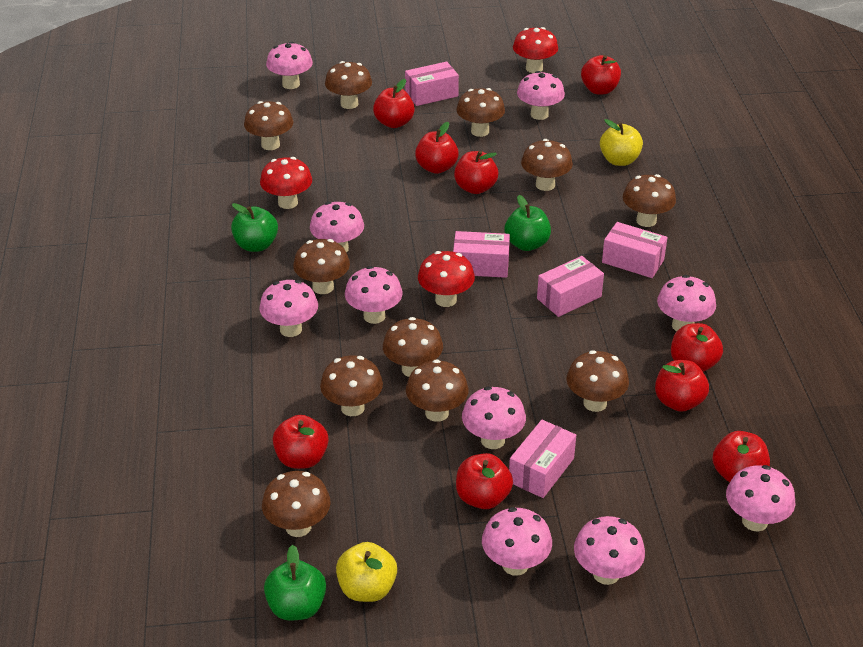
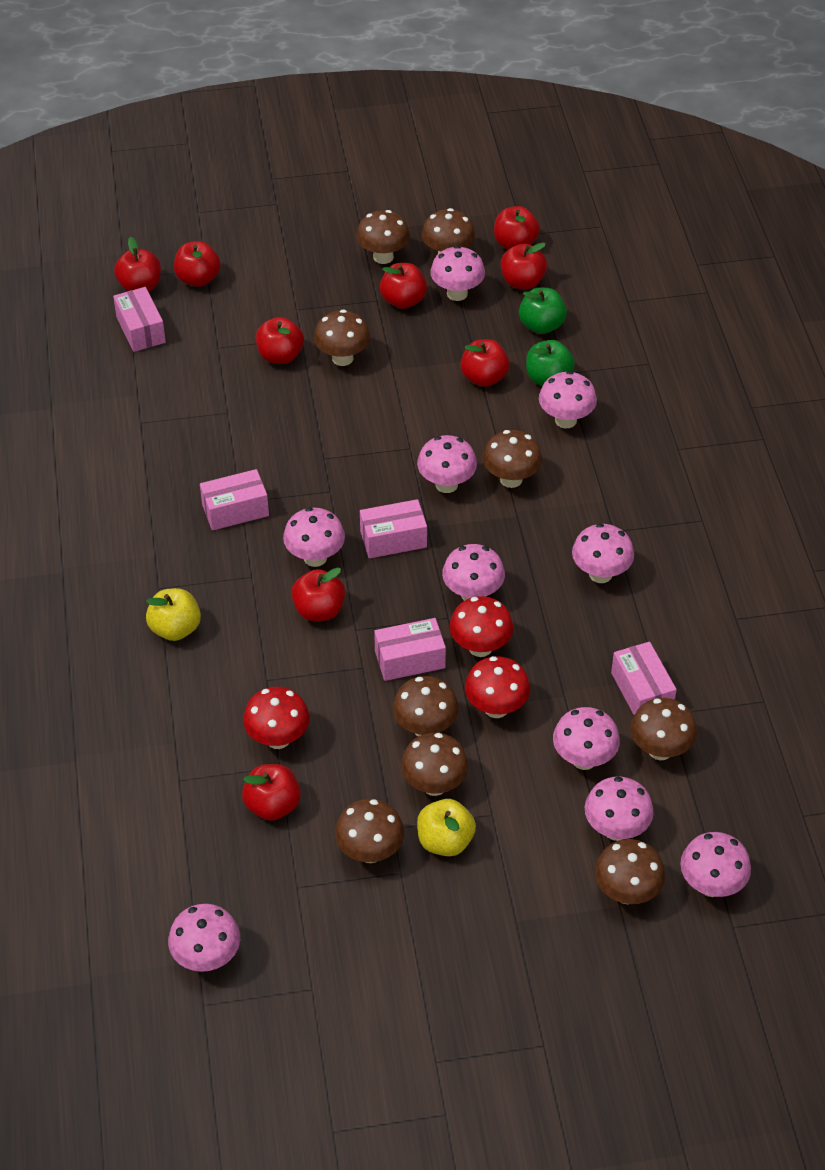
brown mushroom: 11 -> 9
green apple: 3 -> 2

